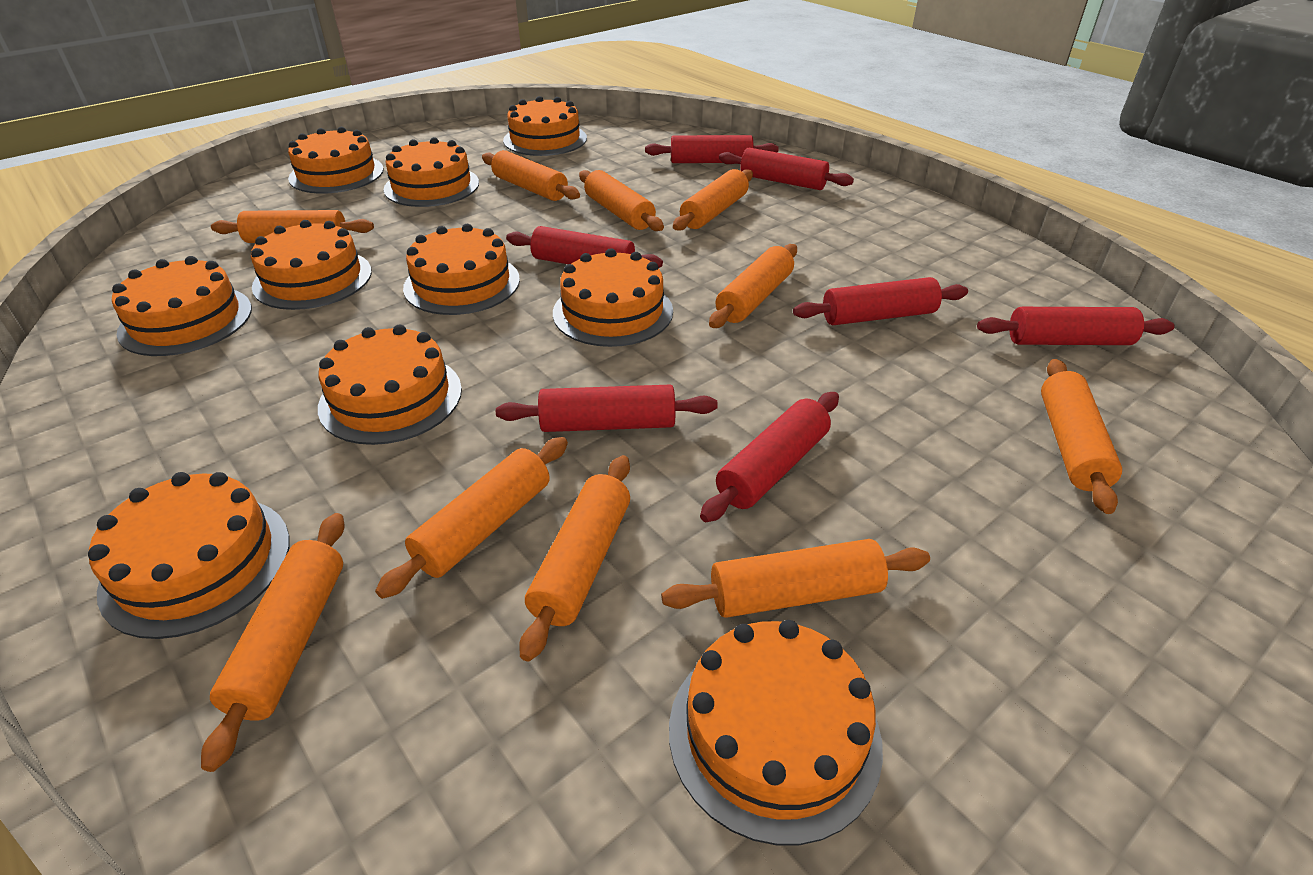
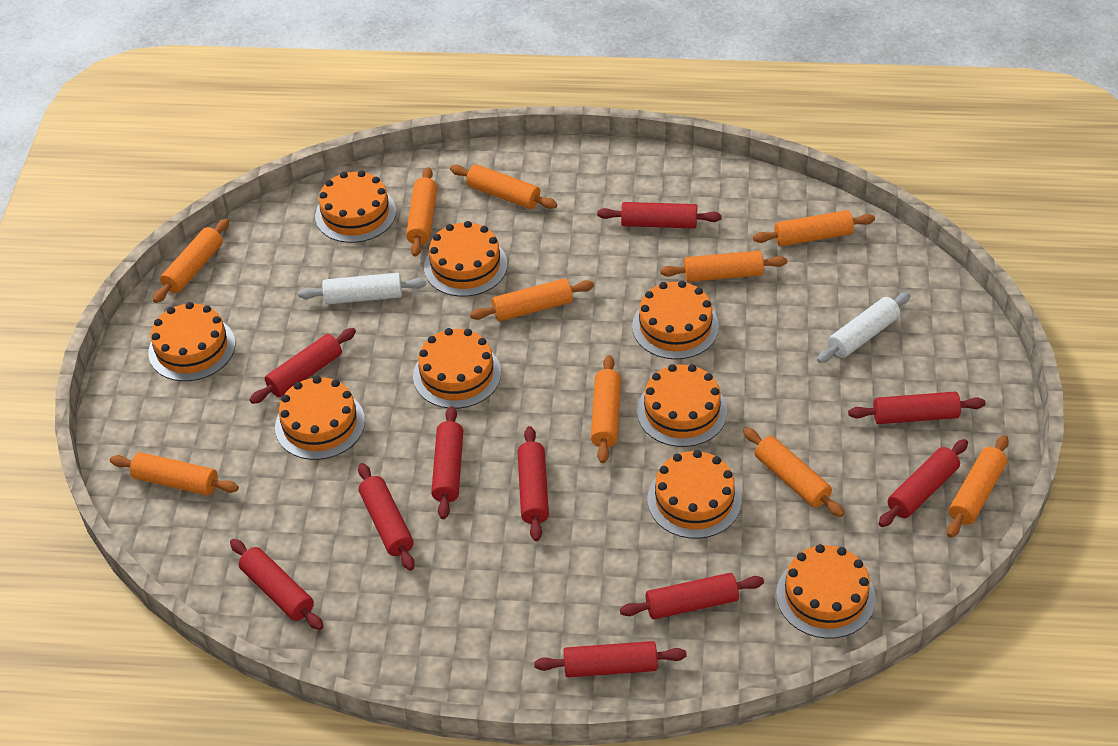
orange cake: 10 -> 9
red rolling pin: 7 -> 10
white rolling pin: 0 -> 2

